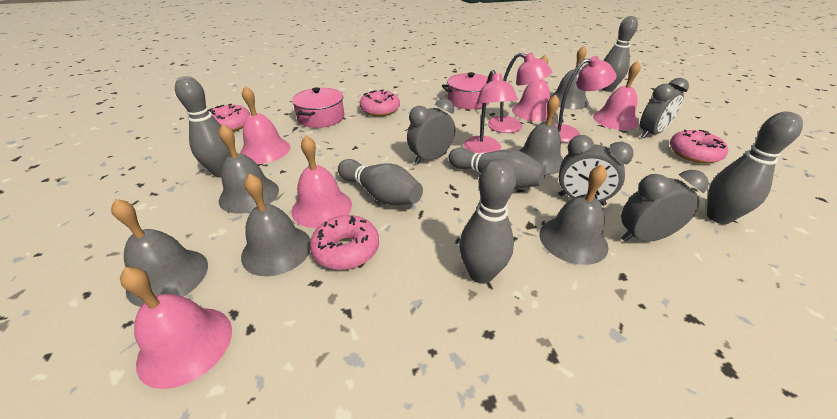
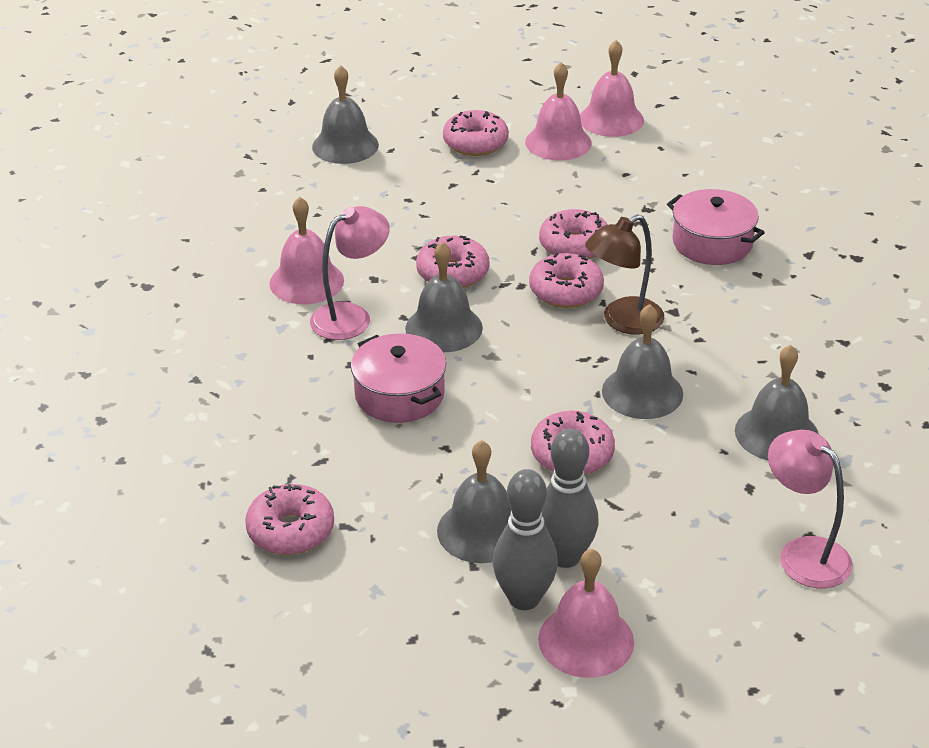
brown lamp: 0 -> 1
grey bell: 6 -> 5
grey bowling pin: 6 -> 2
grey clock: 4 -> 0
pink bell: 5 -> 4
pink donut: 4 -> 6
pink lamp: 3 -> 2

